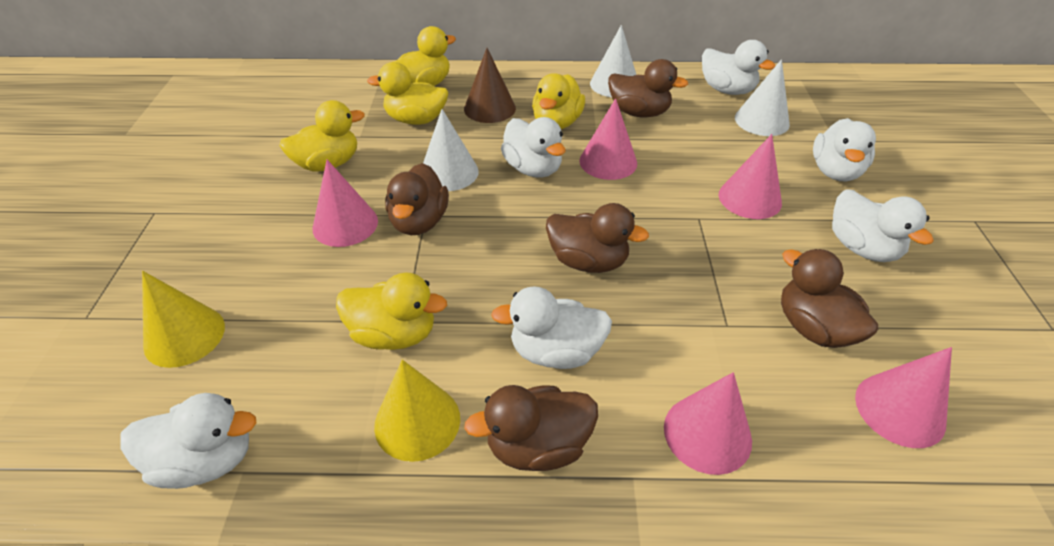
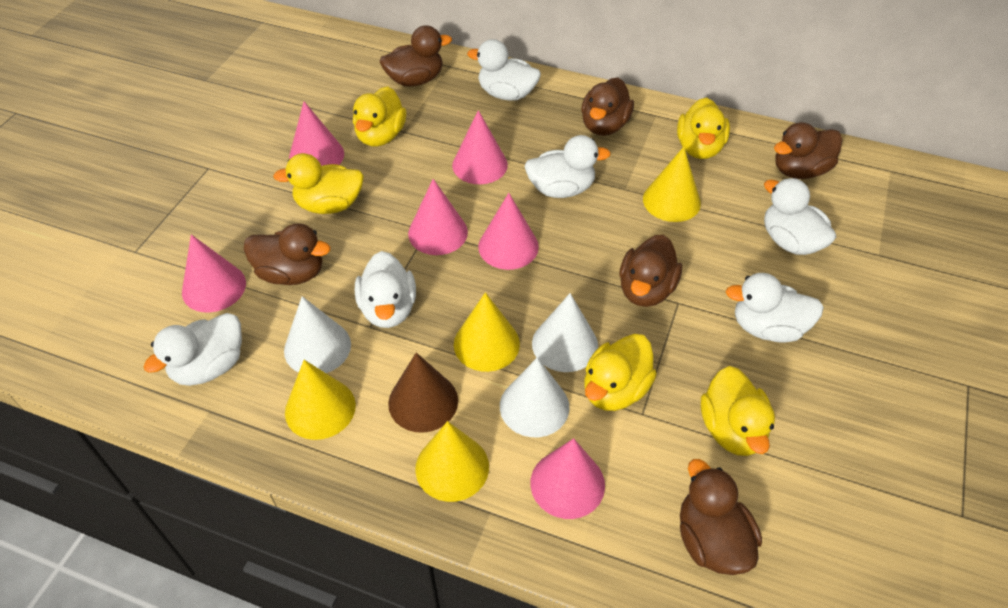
brown duck: 5 -> 6
pink cone: 5 -> 6
yellow cone: 2 -> 4

